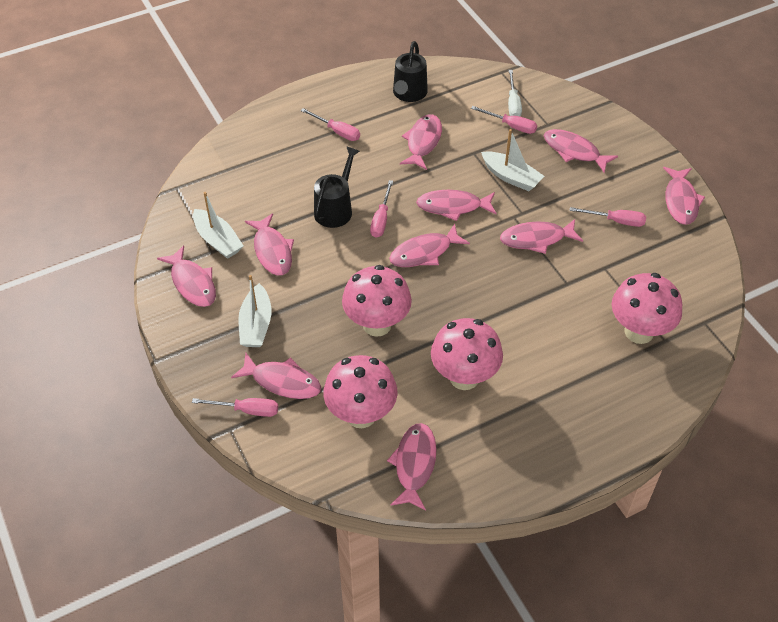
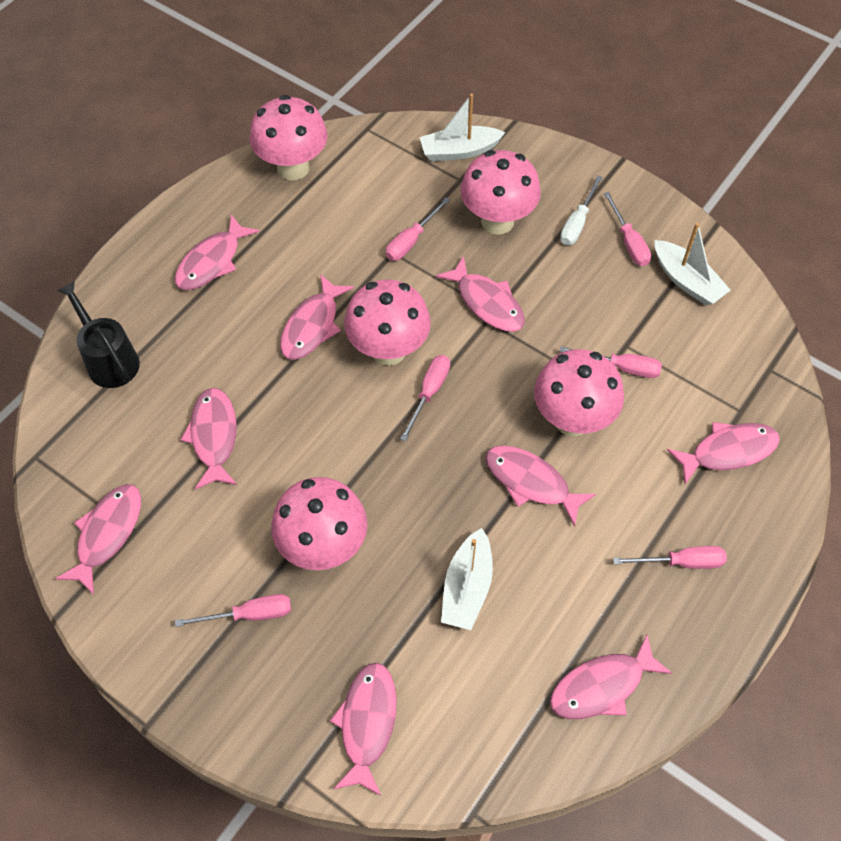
black watering can: 2 -> 1
pink fish: 10 -> 9
pink mushroom: 4 -> 5
pink screwdriver: 5 -> 6

